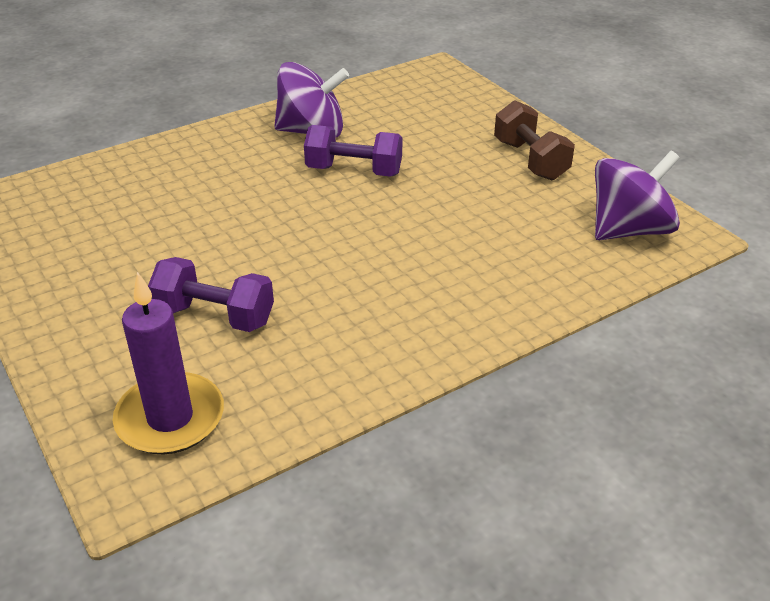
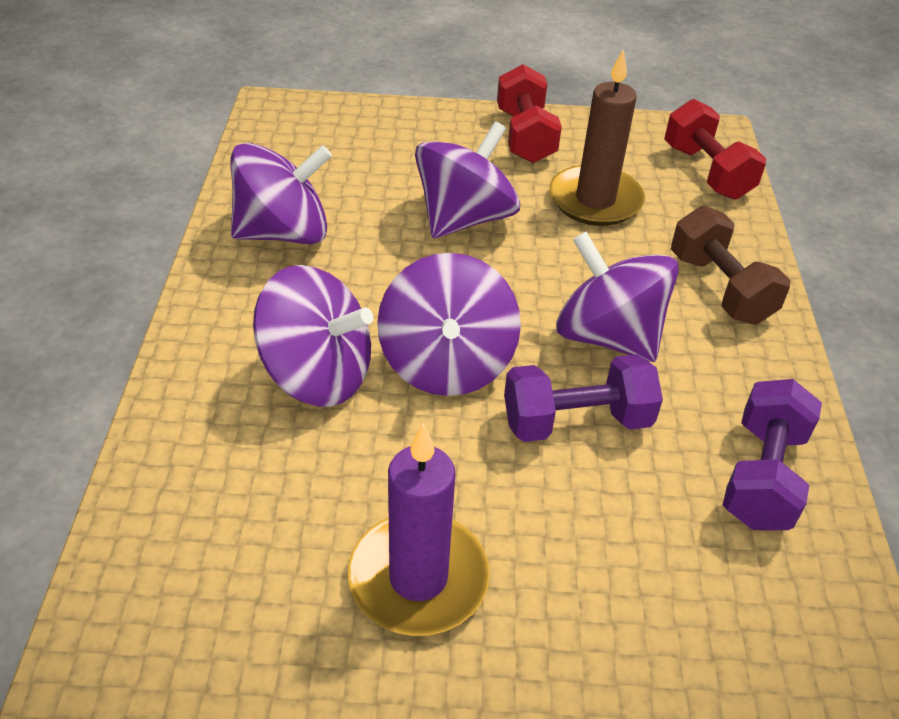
brown candle: 0 -> 1
purple spinning top: 2 -> 5
red dumbbell: 0 -> 2

